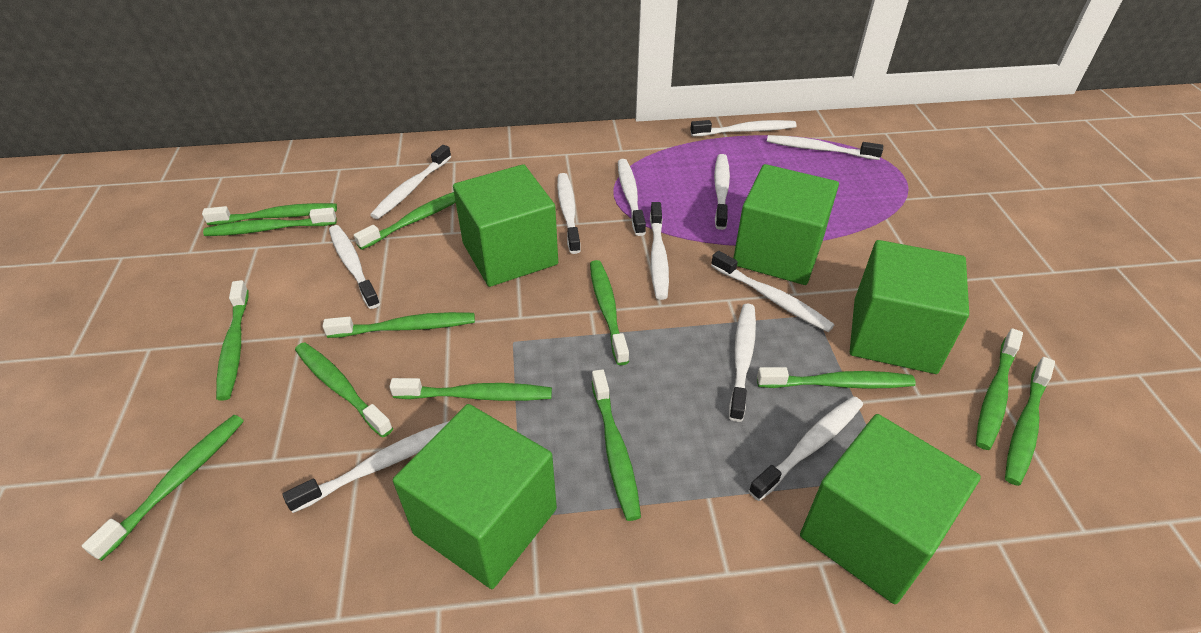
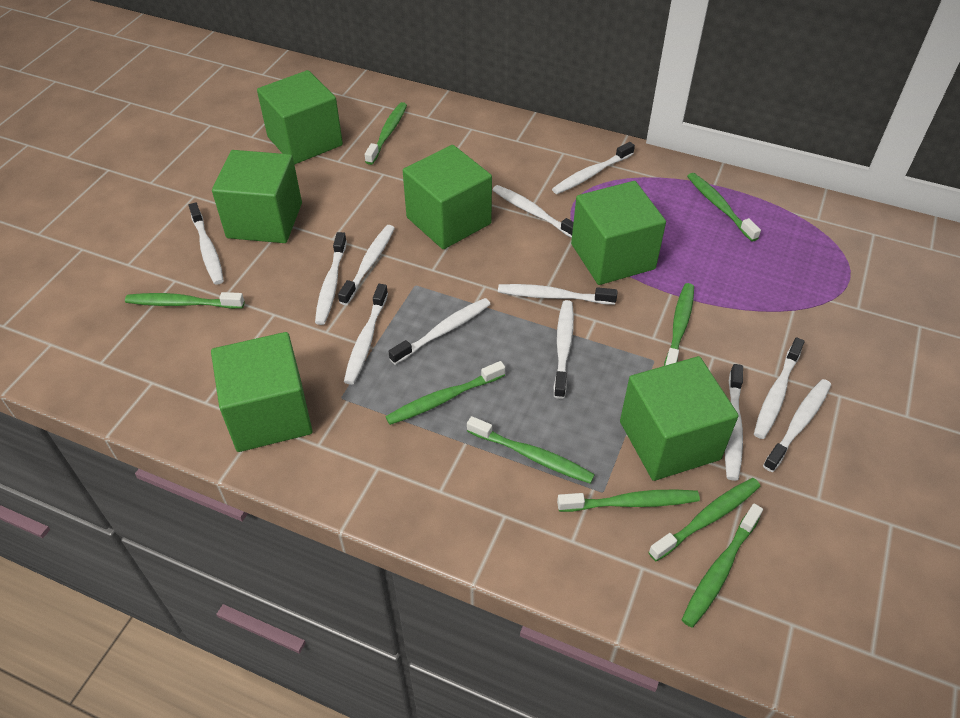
green cube: 5 -> 6
green toothbrush: 13 -> 9

